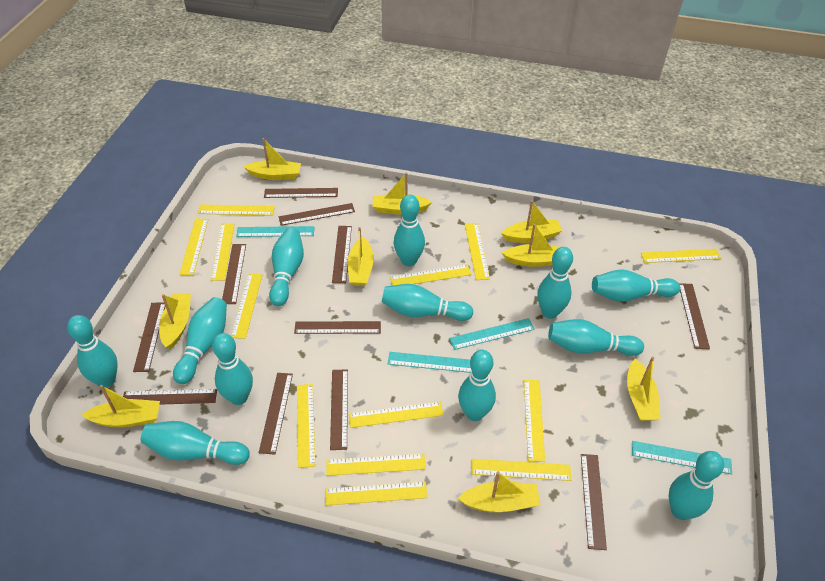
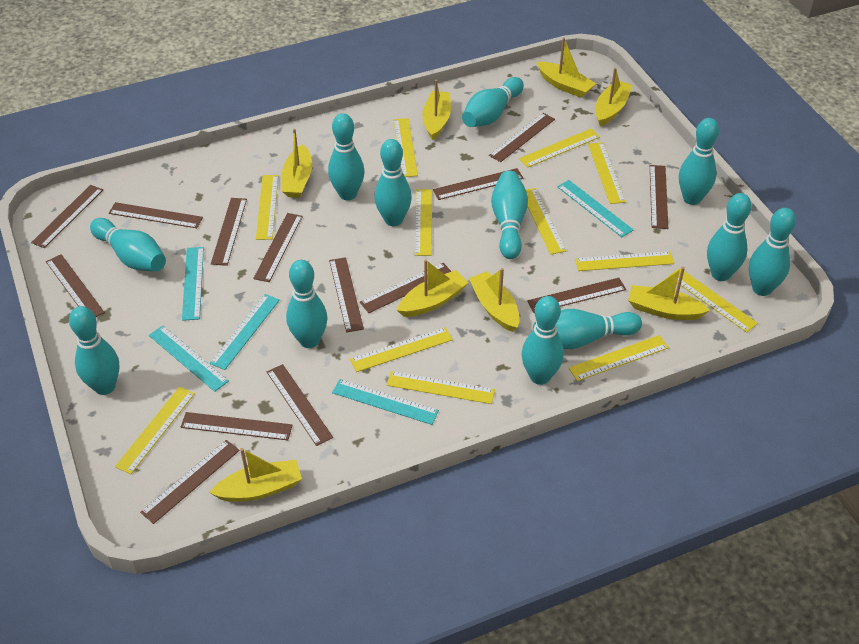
brown ruler: 11 -> 14
turquoise ruler: 4 -> 5
yellow boat: 9 -> 8
yellow ruler: 13 -> 12

